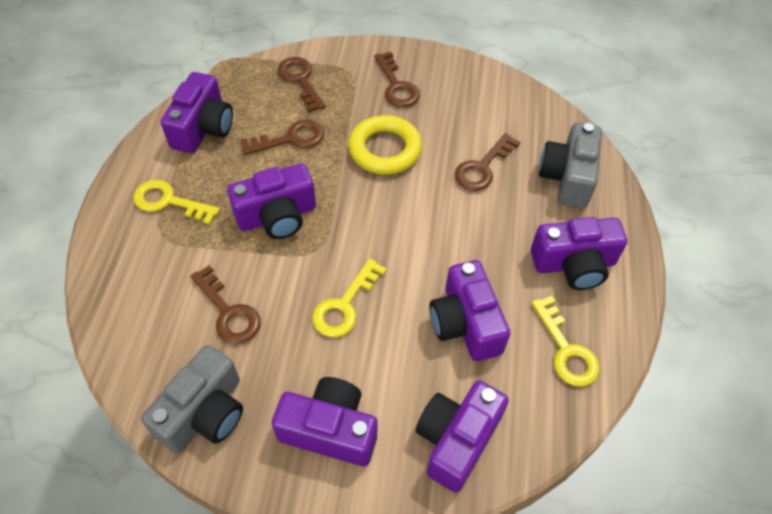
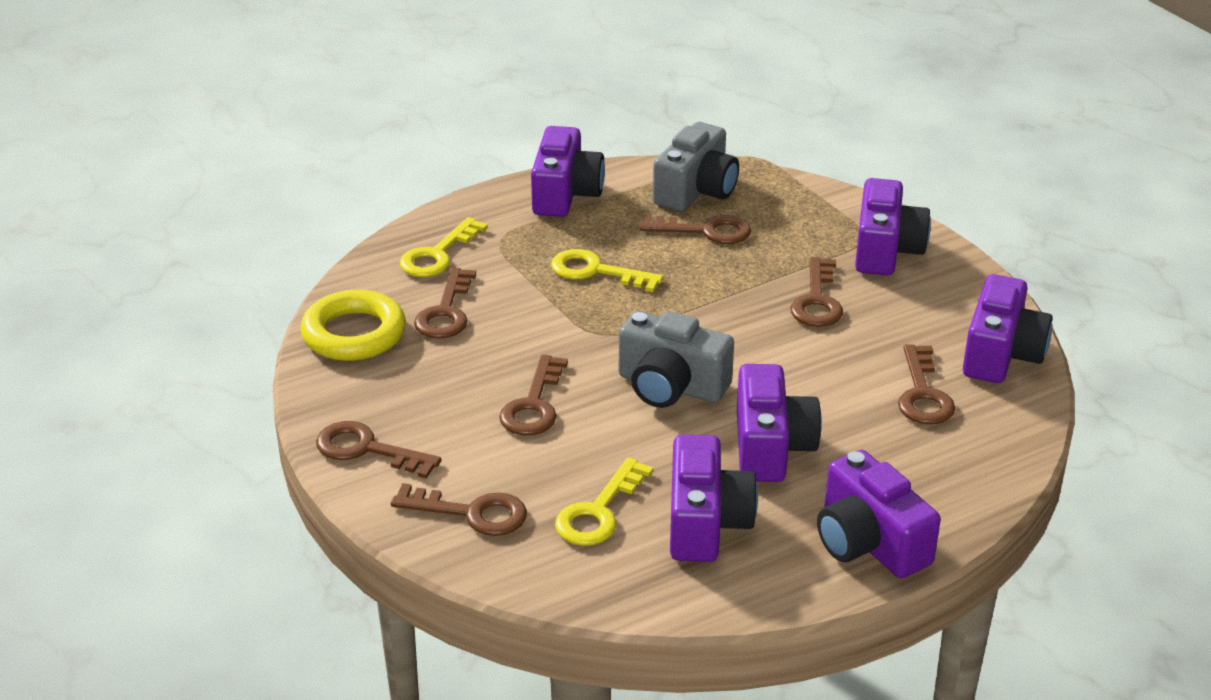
brown key: 5 -> 7

